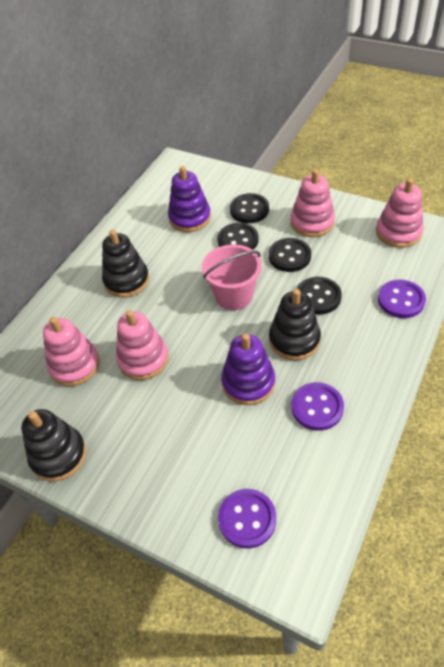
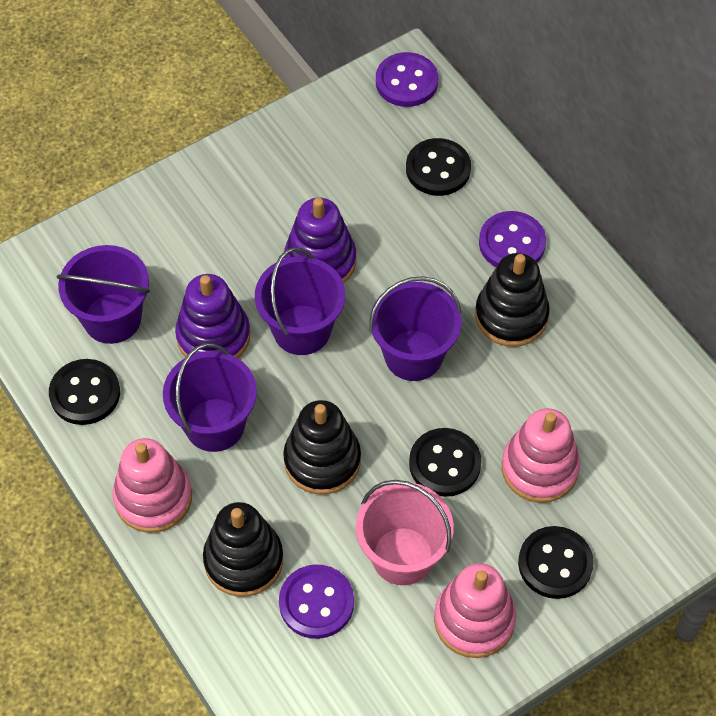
pink stacking toy: 4 -> 3
purple bucket: 0 -> 4

